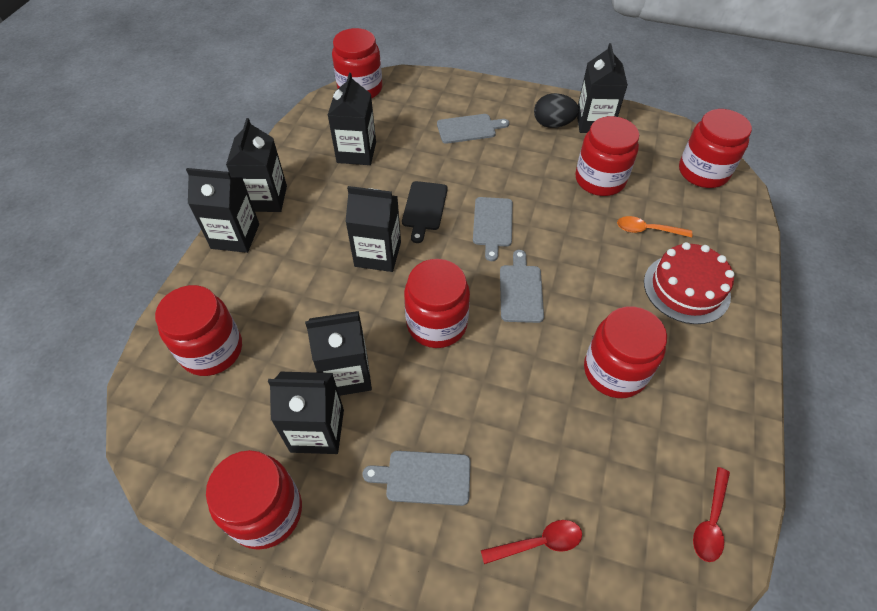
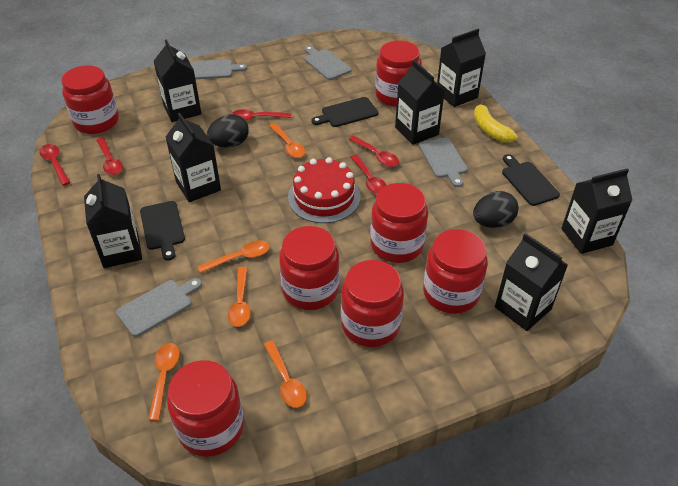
black cutting board: 1 -> 3
black egg: 1 -> 2
orange spoon: 1 -> 5
red spoon: 2 -> 5
yellow banana: 0 -> 1

